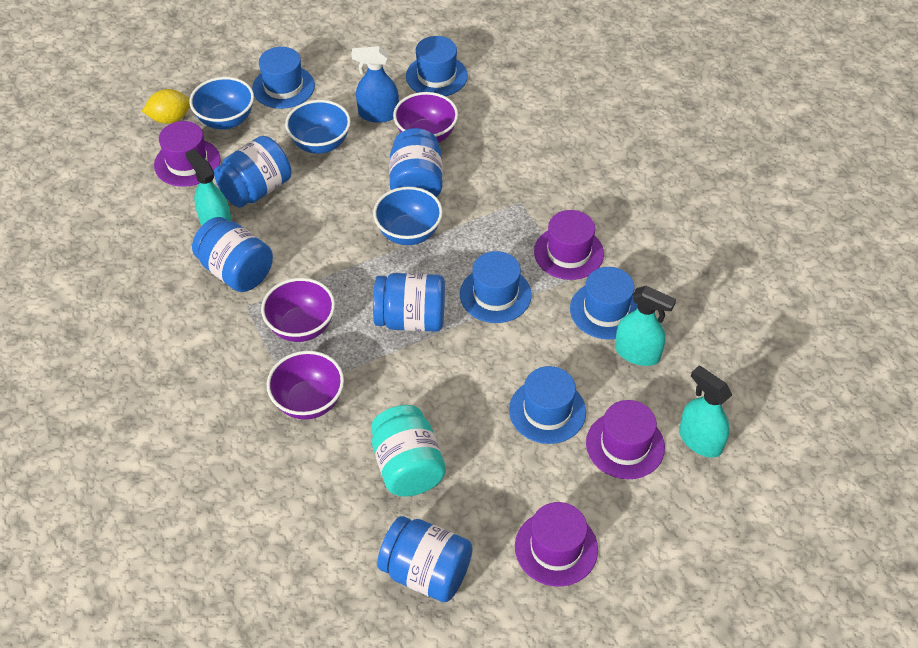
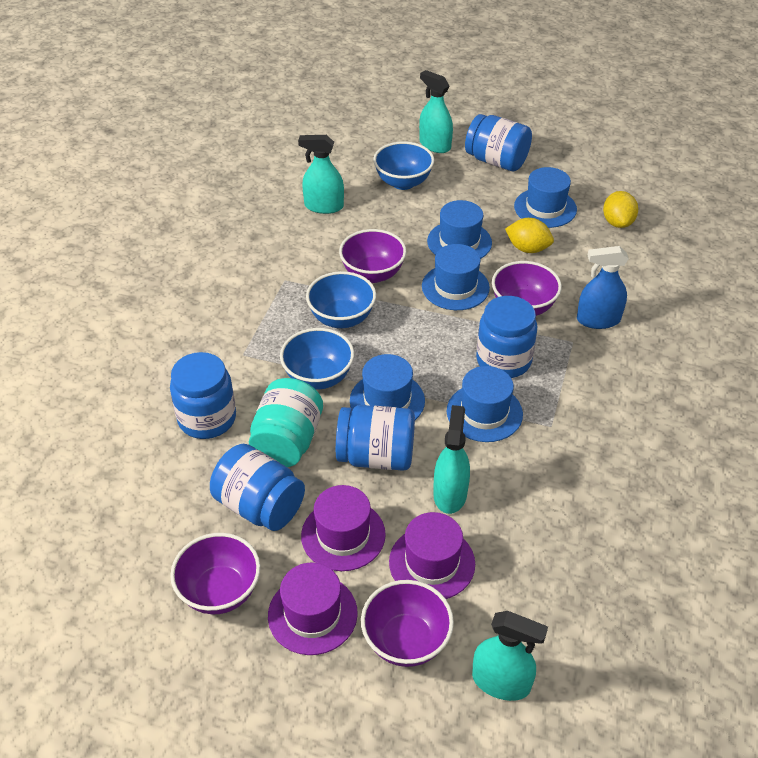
purple bowl: 3 -> 4
purple hat: 4 -> 3
turquoise spray bottle: 3 -> 4
yellow lemon: 1 -> 2

